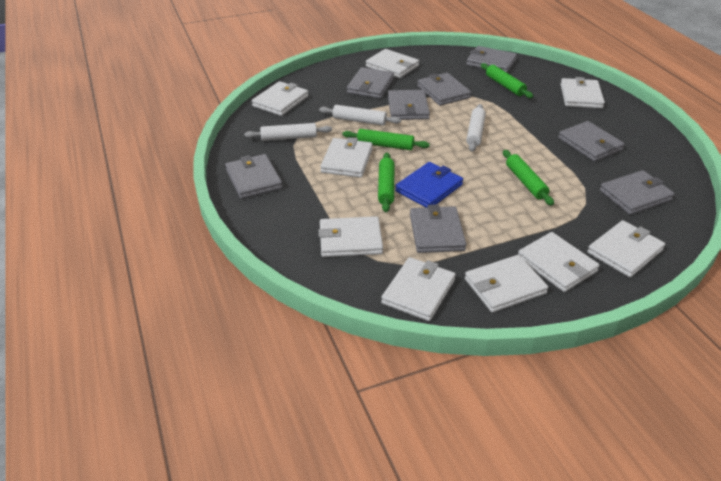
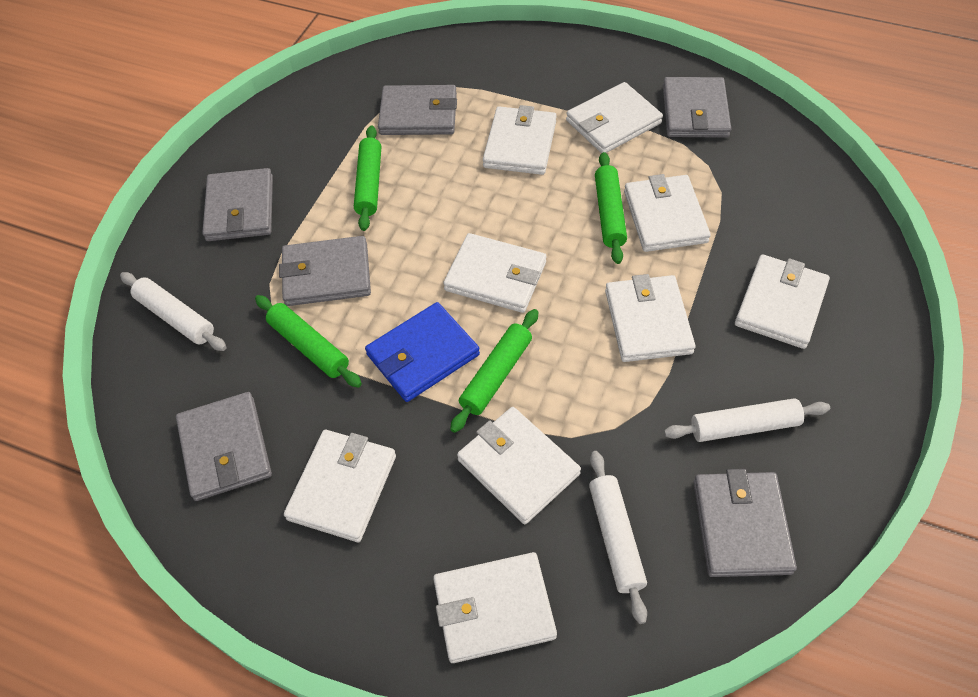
grey wallet: 8 -> 6

